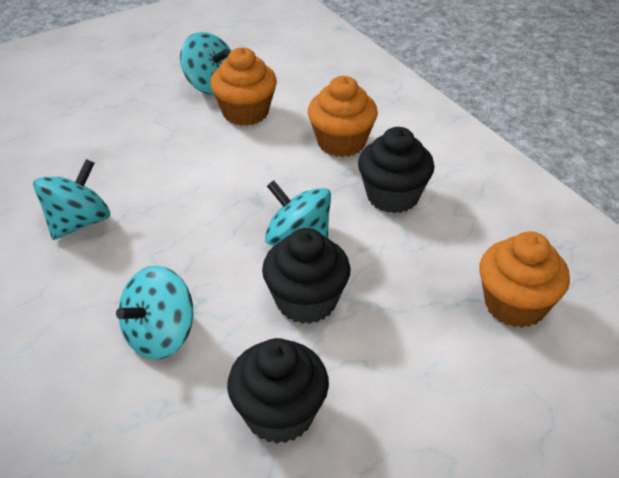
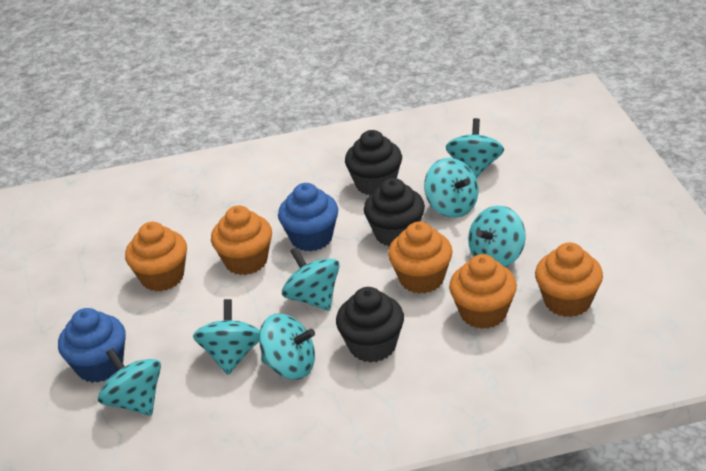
blue cupcake: 0 -> 2
orange cupcake: 3 -> 5
turquoise spinning top: 4 -> 7

